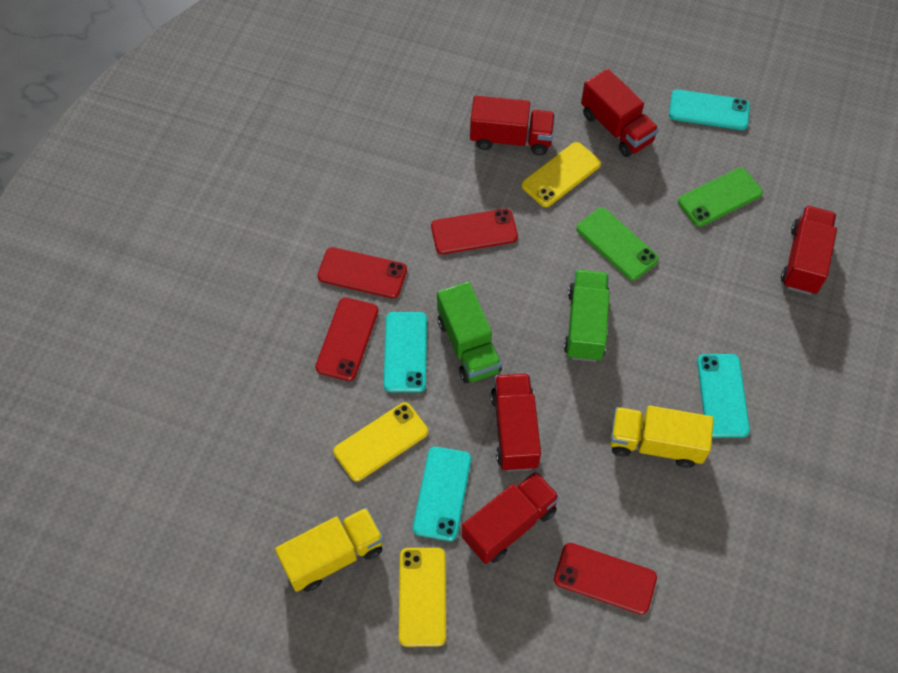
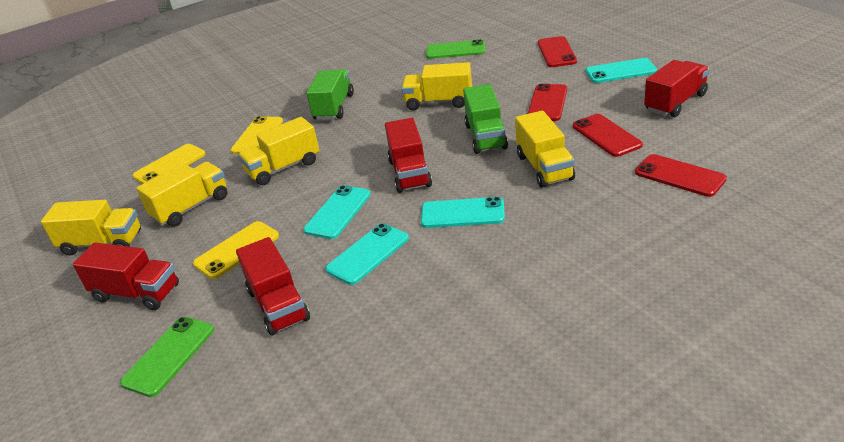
red truck: 5 -> 4
yellow truck: 2 -> 5

